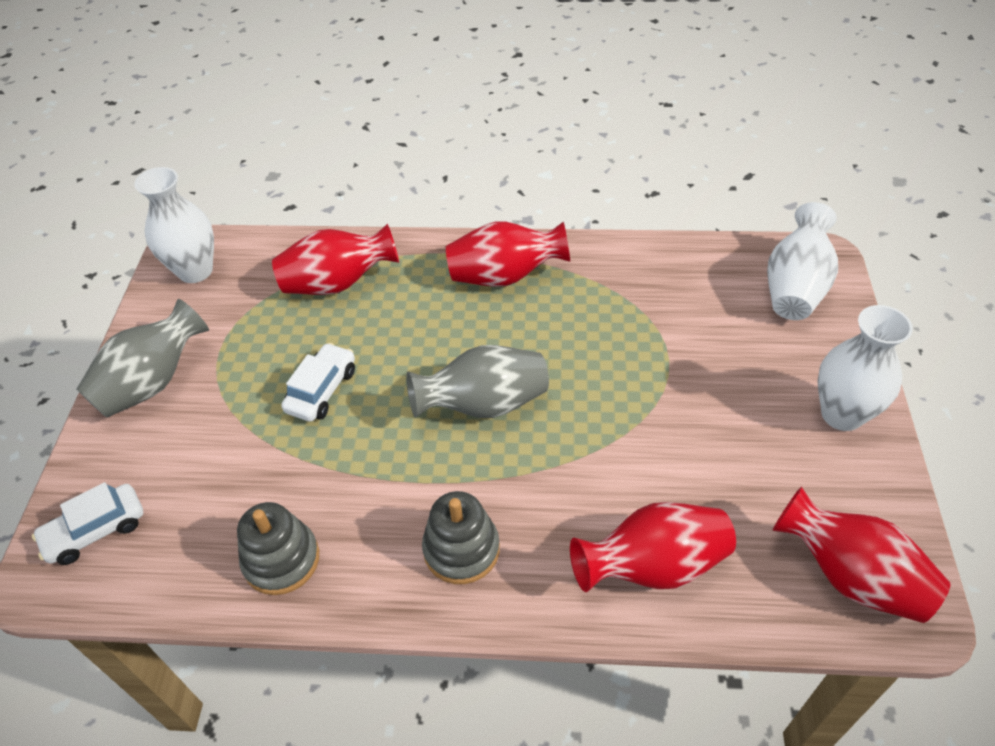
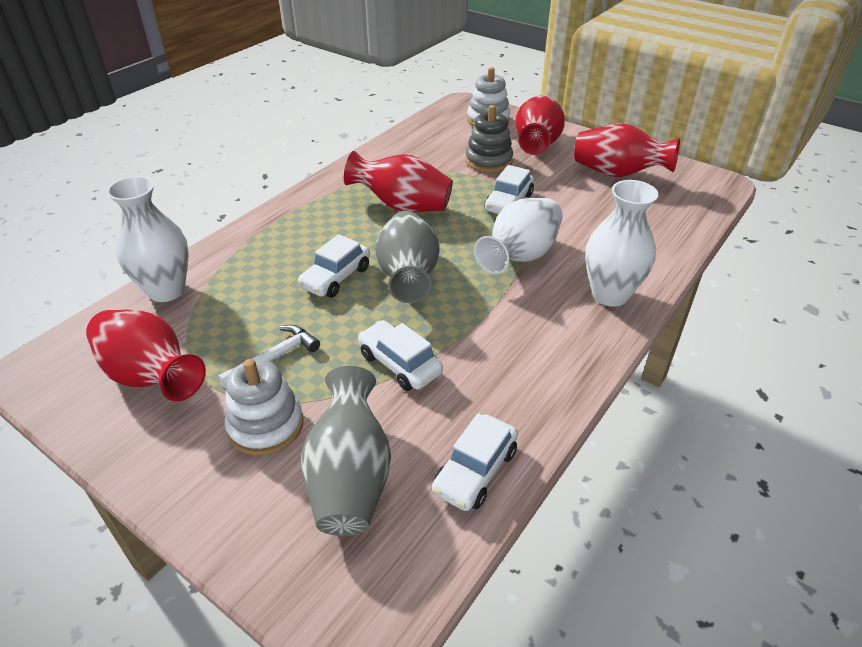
grey stacking toy: 2 -> 1
white car: 2 -> 4
white hammer: 0 -> 1
white stacking toy: 0 -> 2

